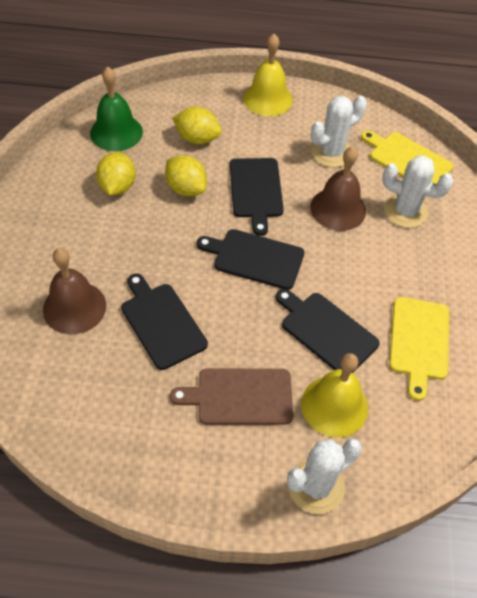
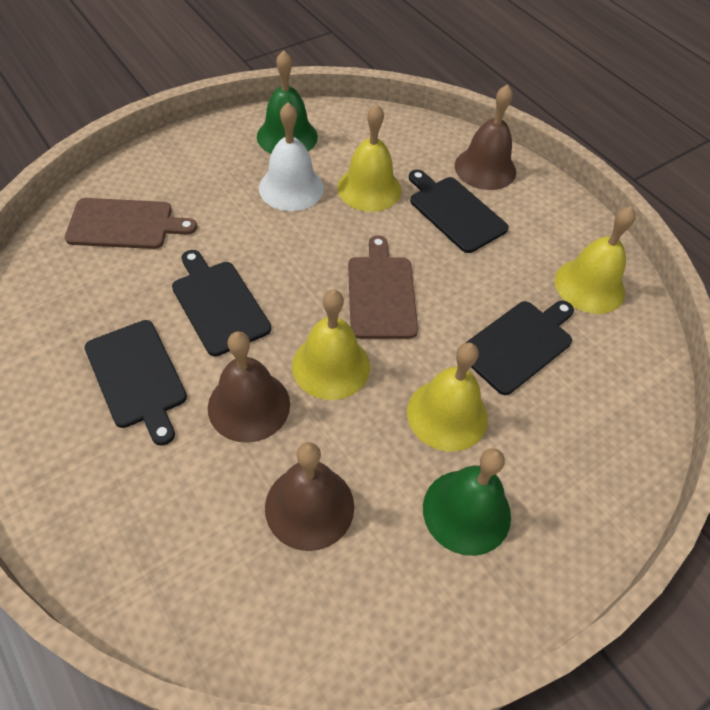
brown bell: 2 -> 3
brown cutting board: 1 -> 2
green bell: 1 -> 2
white bell: 0 -> 1
white cactus: 3 -> 0
yellow bell: 2 -> 4
yellow cutting board: 2 -> 0
yellow lemon: 3 -> 0

